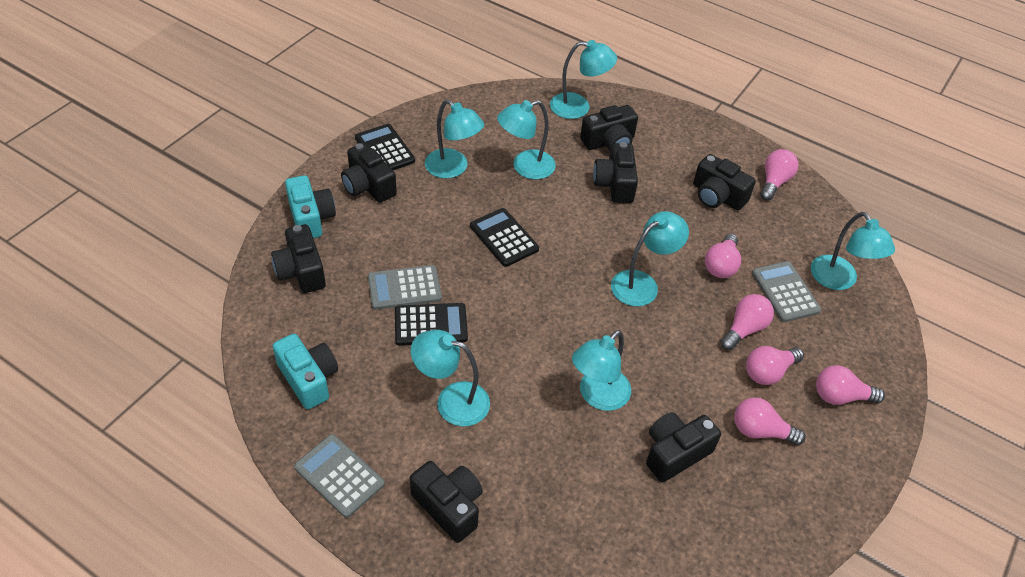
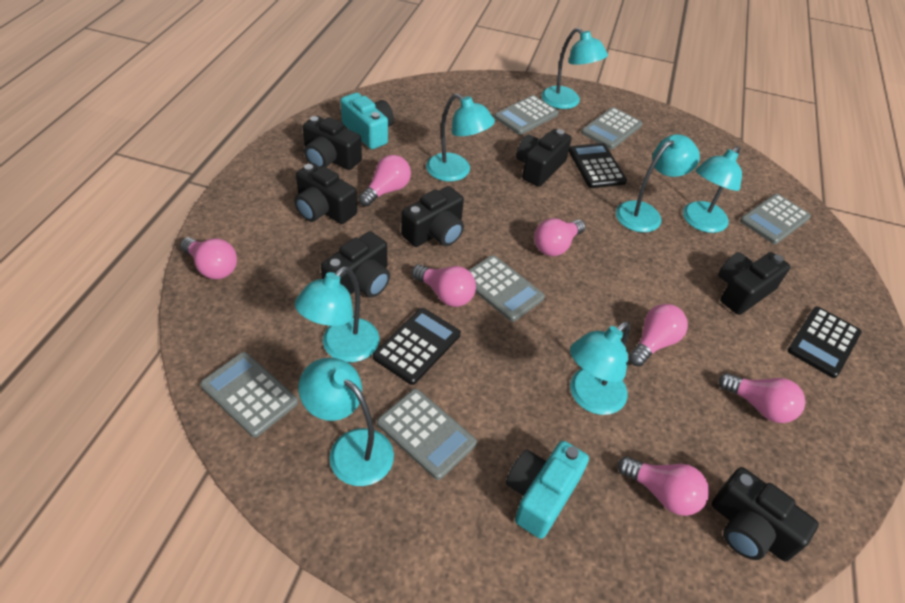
grey calculator: 3 -> 6
pink light bulb: 6 -> 7

